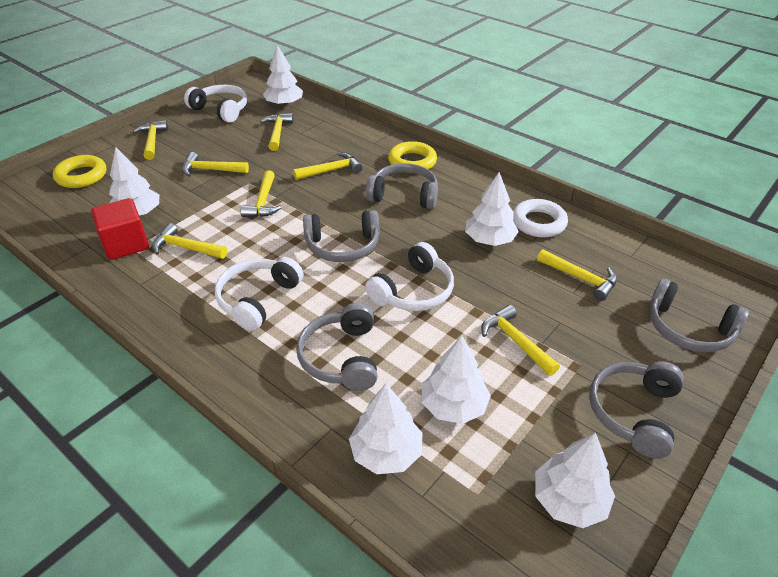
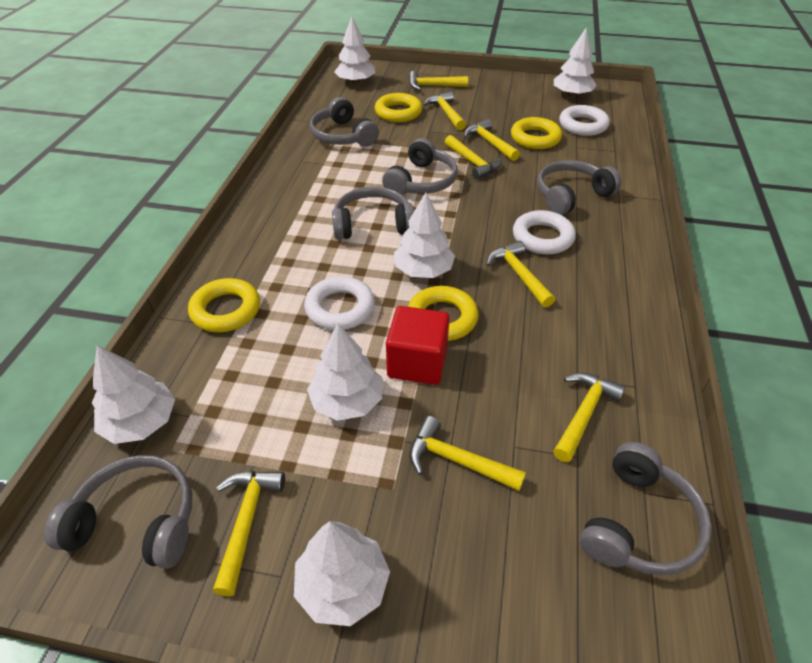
grey headphones: 5 -> 6
white headphones: 3 -> 0
white ring: 1 -> 3
yellow ring: 2 -> 4

